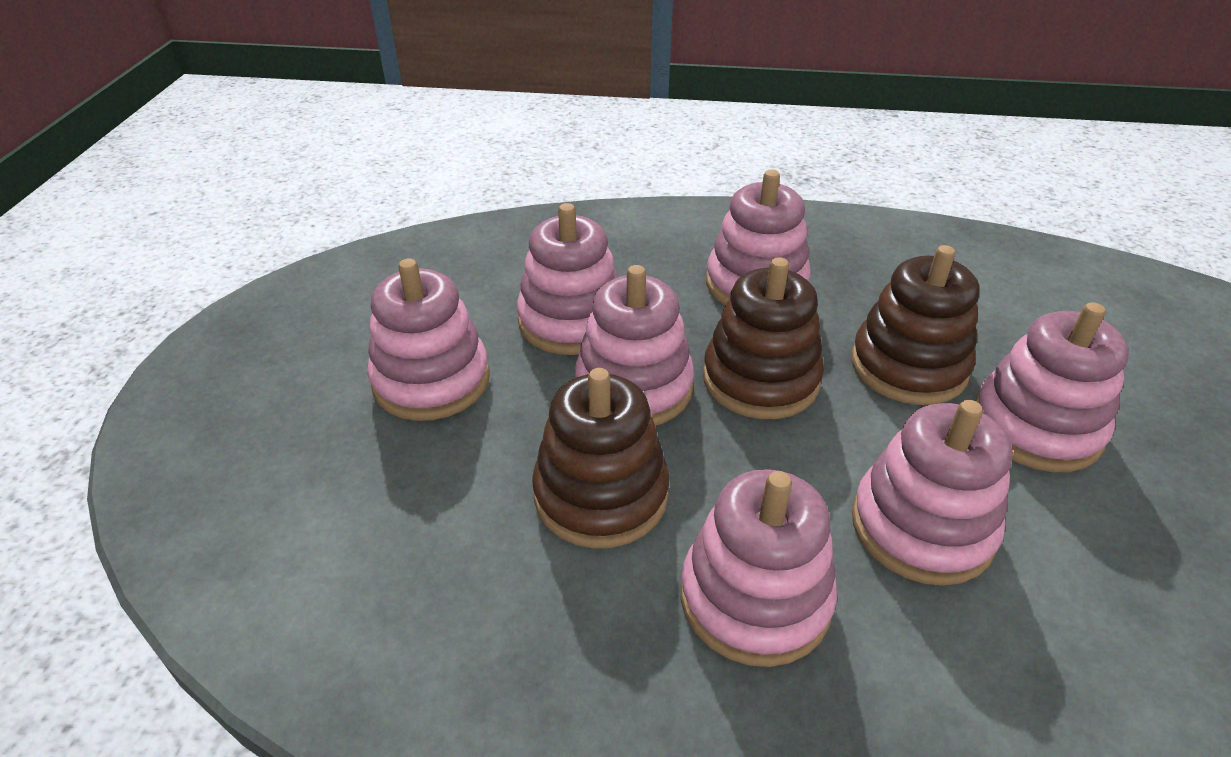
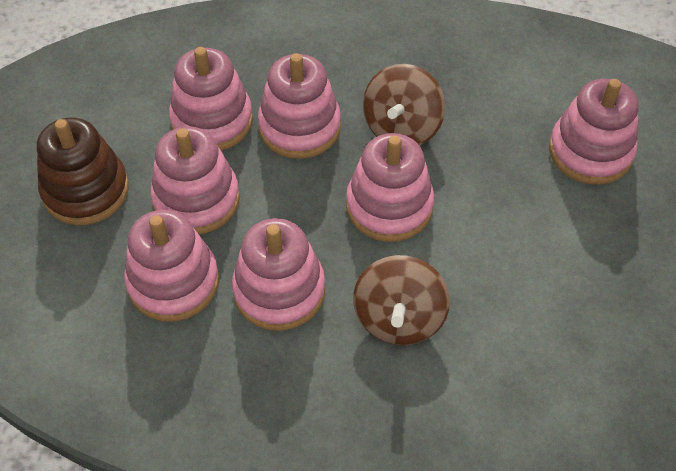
brown spinning top: 0 -> 2
brown stacking toy: 3 -> 1

